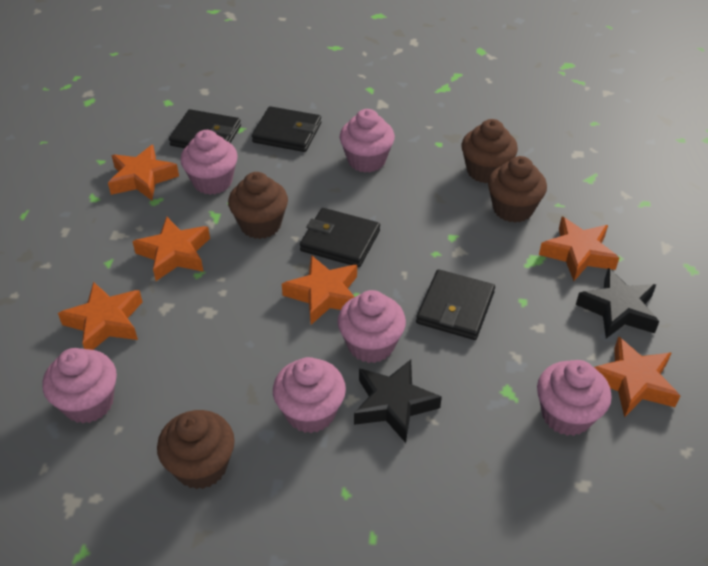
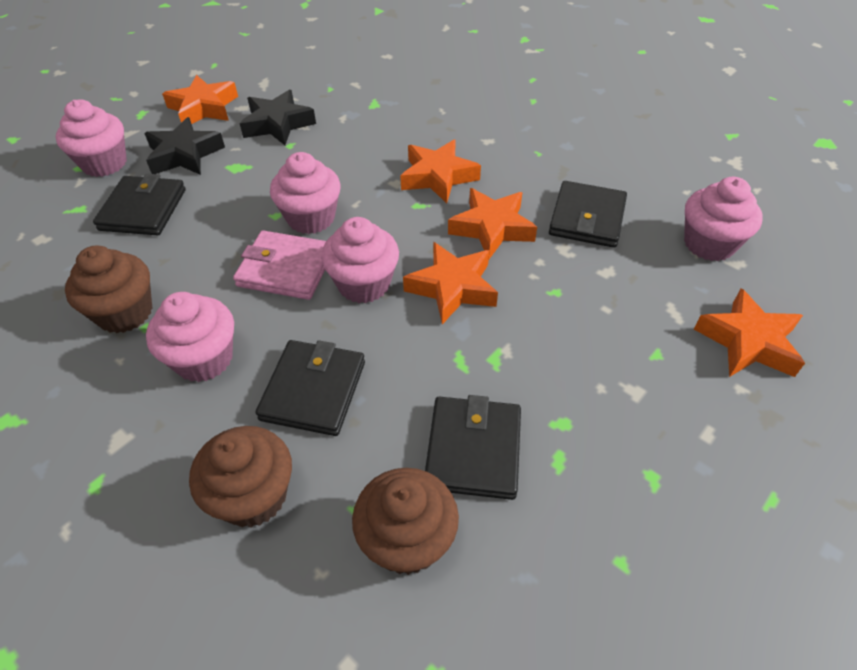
brown cupcake: 4 -> 3
orange star: 6 -> 5
pink cupcake: 6 -> 5
pink wallet: 0 -> 1

